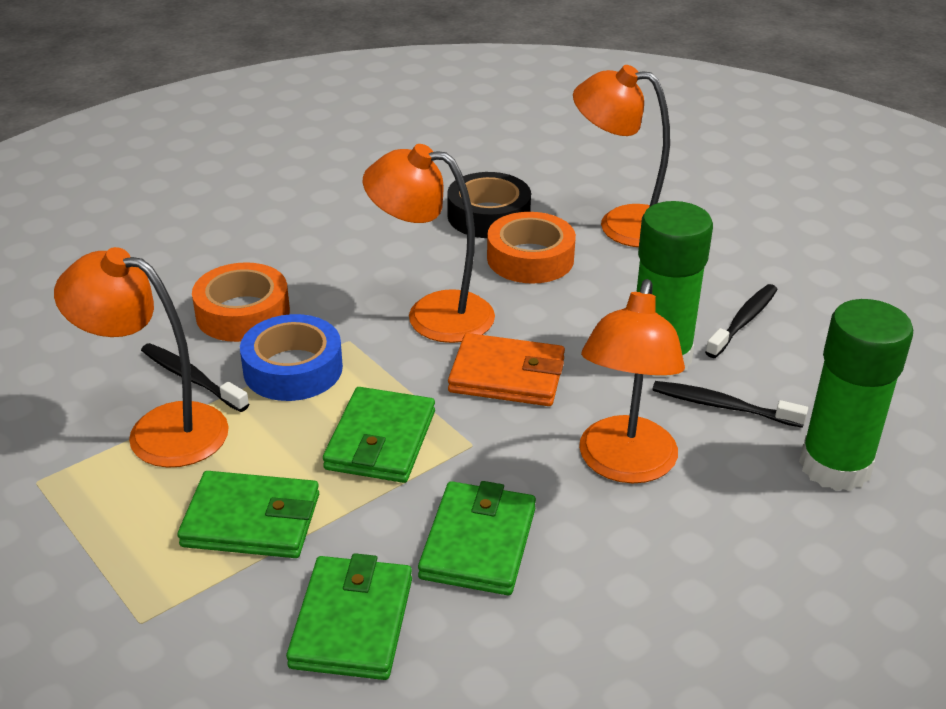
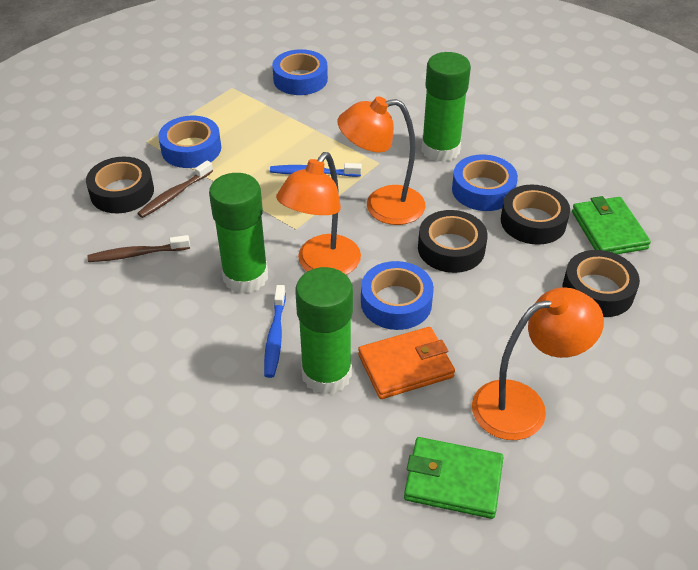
black tape: 1 -> 4
black toothbrush: 3 -> 0
blue tape: 1 -> 4
blue toothbrush: 0 -> 2
brown toothbrush: 0 -> 2
green glue stick: 2 -> 3
green wallet: 4 -> 2
orange lamp: 4 -> 3
orange tape: 2 -> 0

